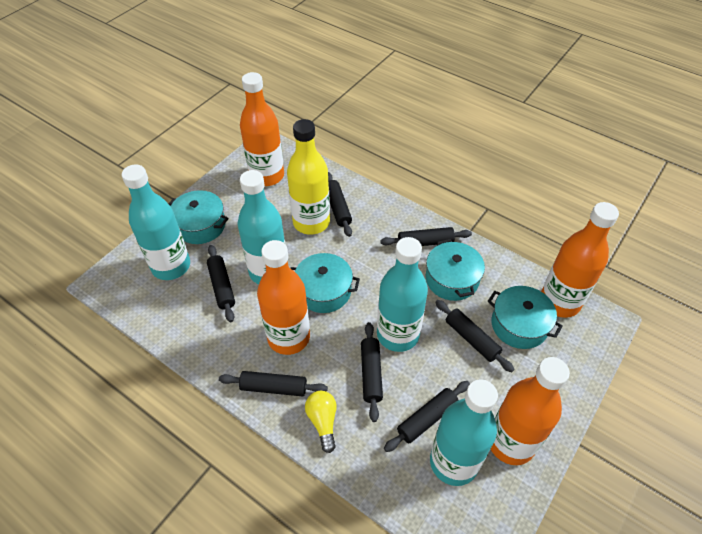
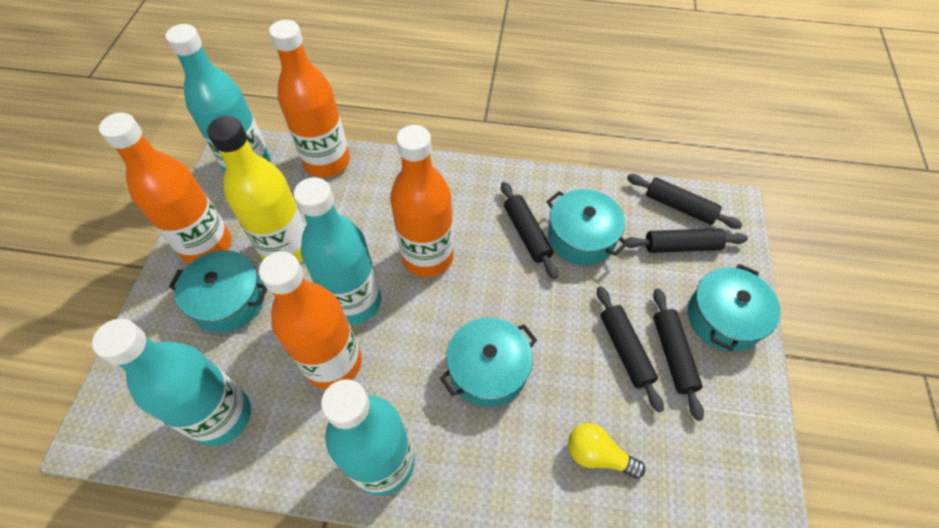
black rolling pin: 7 -> 5

